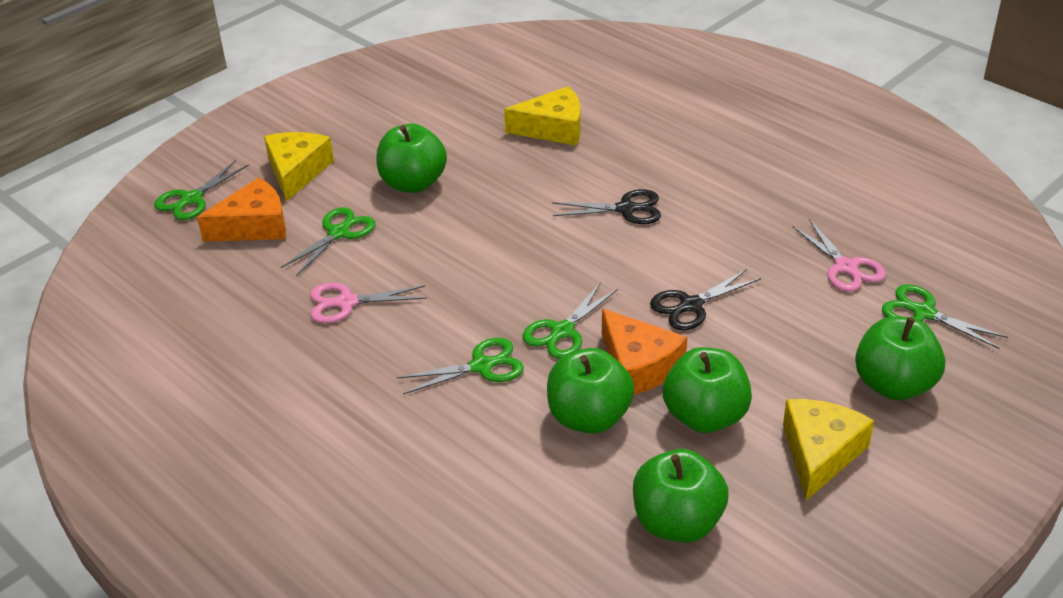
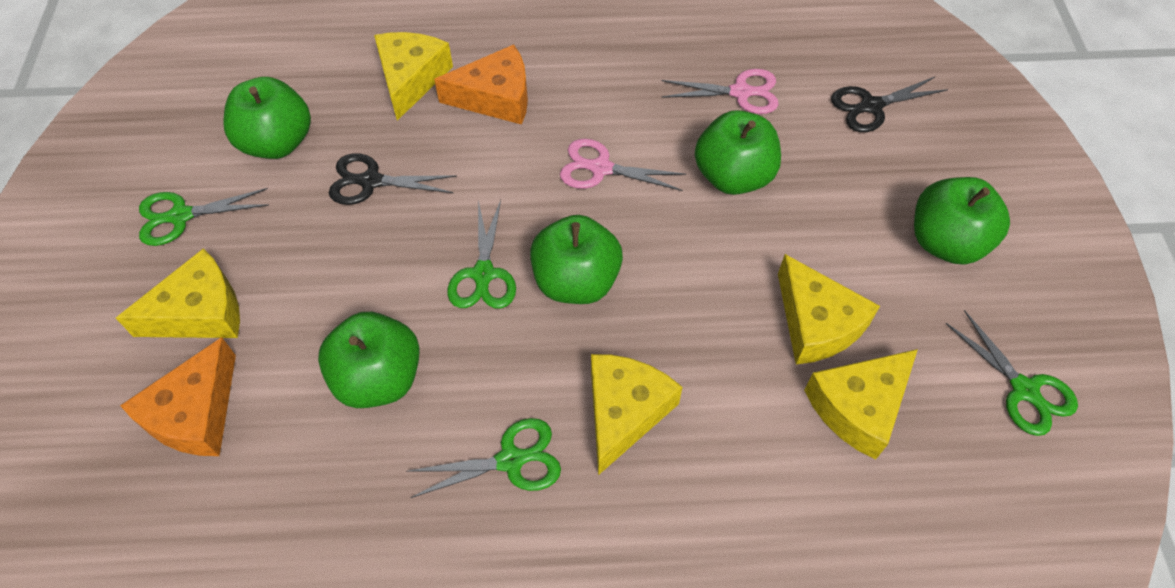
green scissors: 5 -> 4
yellow cheese: 3 -> 5

